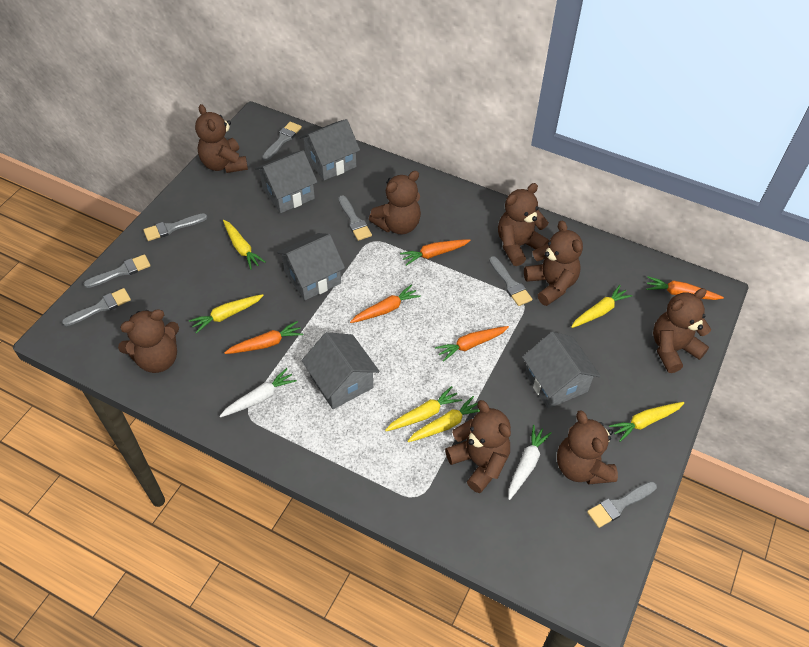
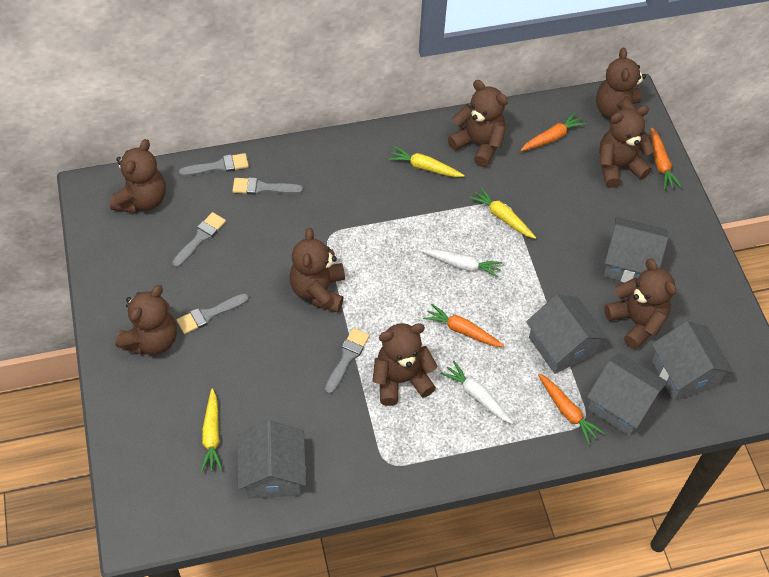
grey brush: 7 -> 5
orange carrot: 5 -> 4
yellow carrot: 6 -> 3

